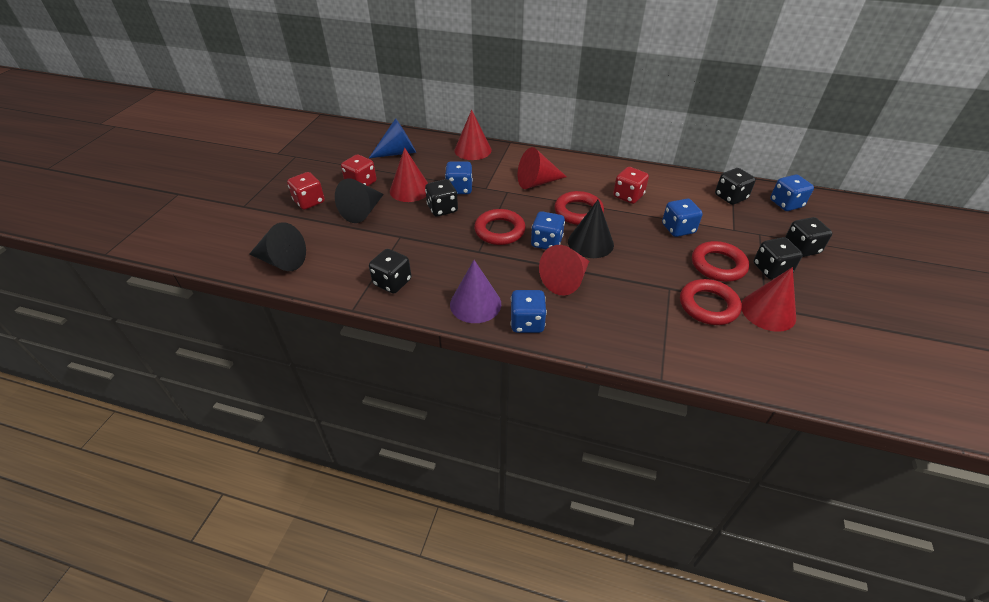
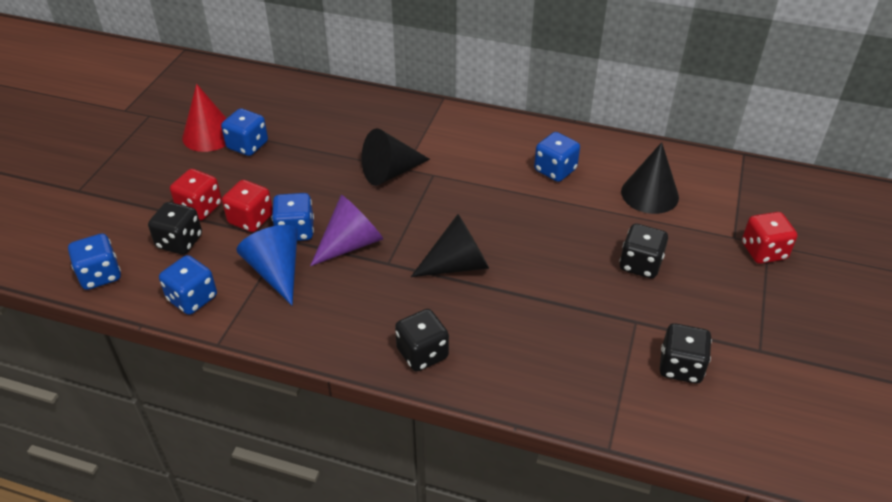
black dice: 5 -> 4
red cone: 5 -> 1
red ring: 4 -> 0

